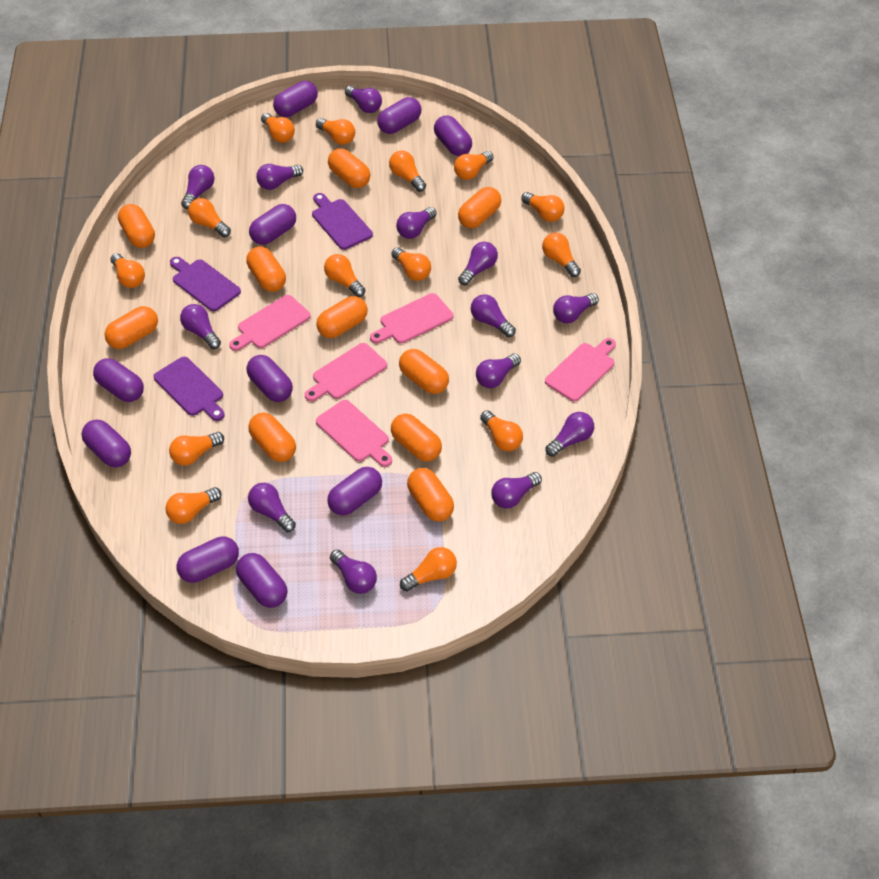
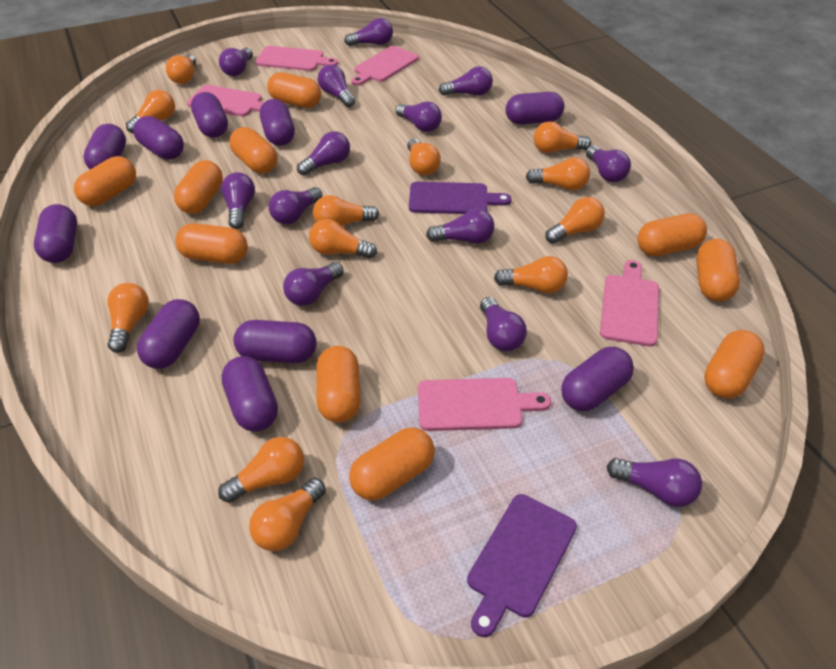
orange light bulb: 14 -> 12
purple cutting board: 3 -> 2

